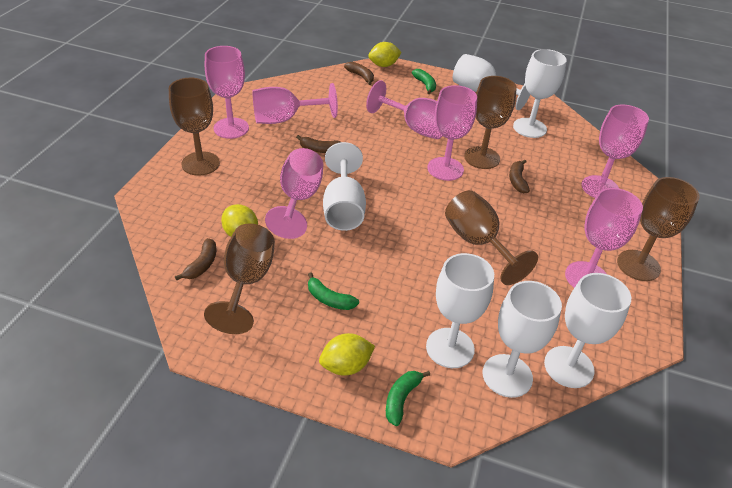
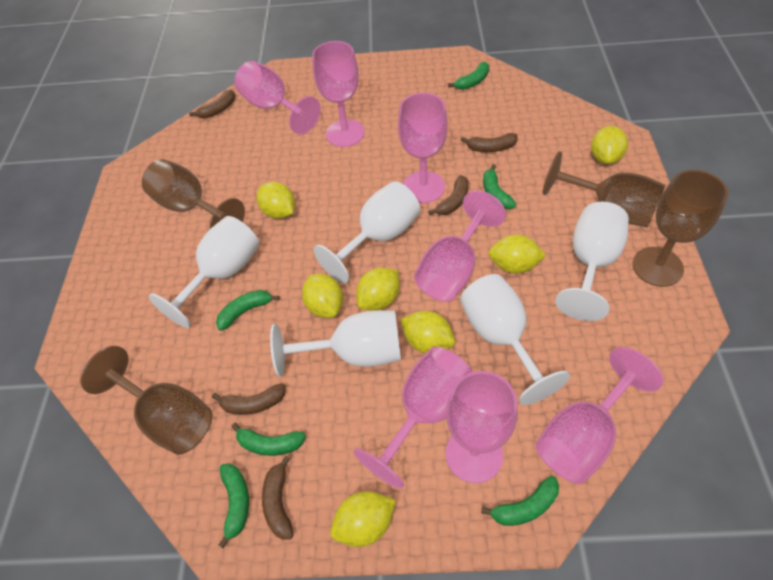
brown banana: 4 -> 5
brown goblet: 5 -> 4
green banana: 3 -> 6
white goblet: 6 -> 5
yellow lemon: 3 -> 7

